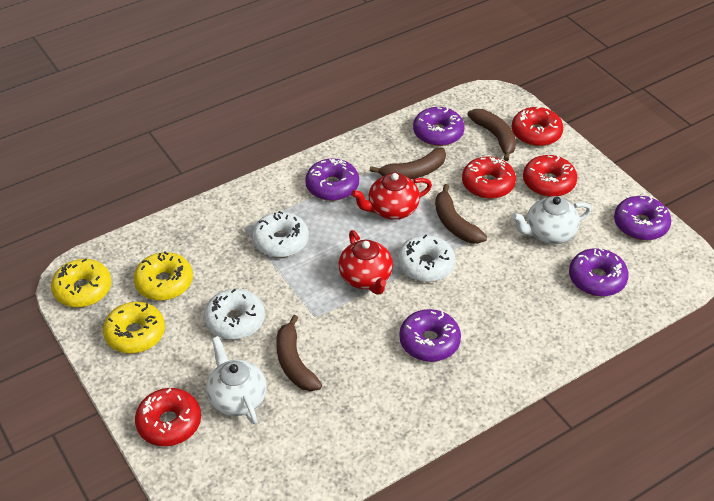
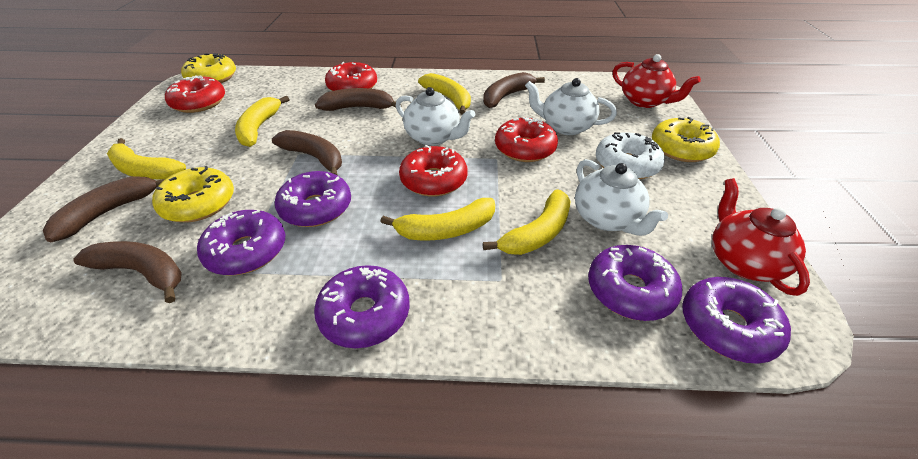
brown banana: 4 -> 5
white donut: 3 -> 1
white teapot: 2 -> 3
yellow banana: 0 -> 5

